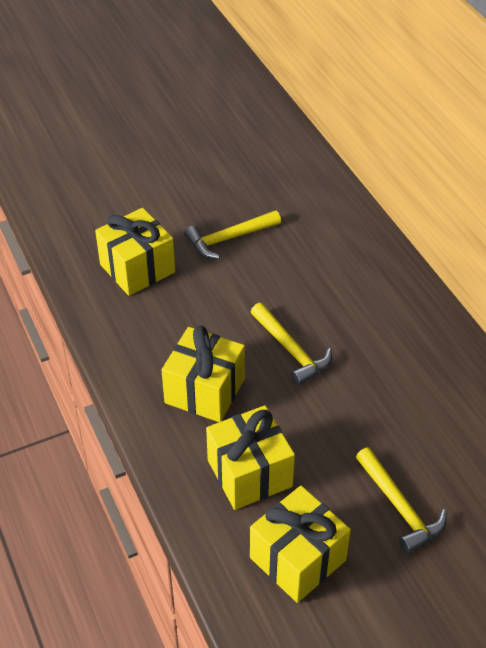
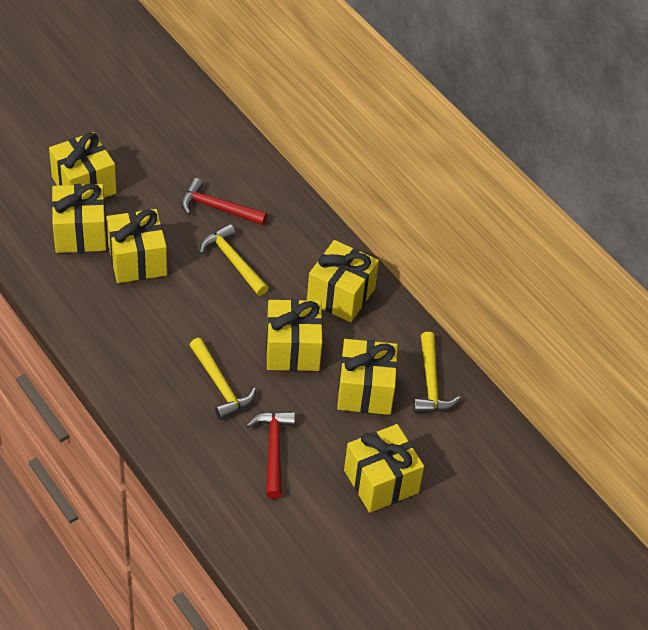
red hammer: 0 -> 2
yellow gift: 4 -> 7

